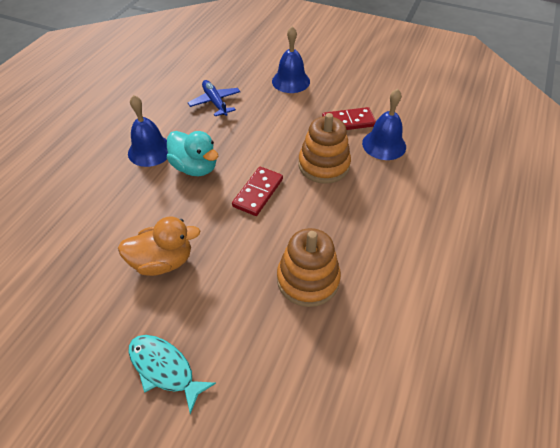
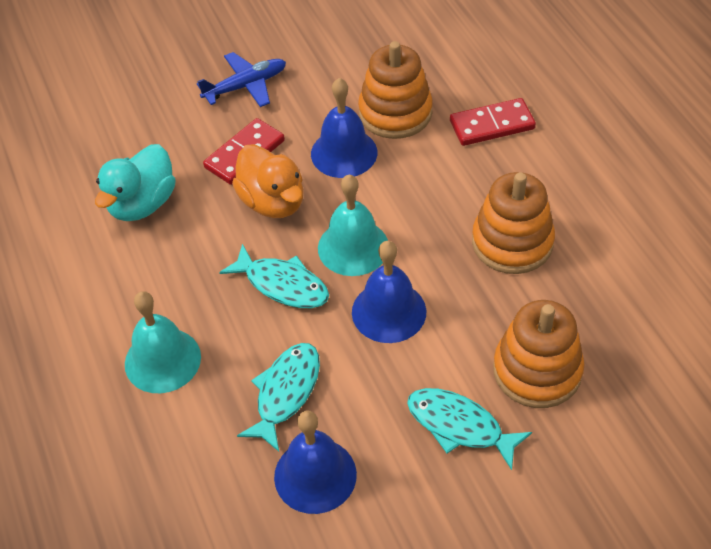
orange stacking toy: 2 -> 3
turquoise bell: 0 -> 2
turquoise fish: 1 -> 3

